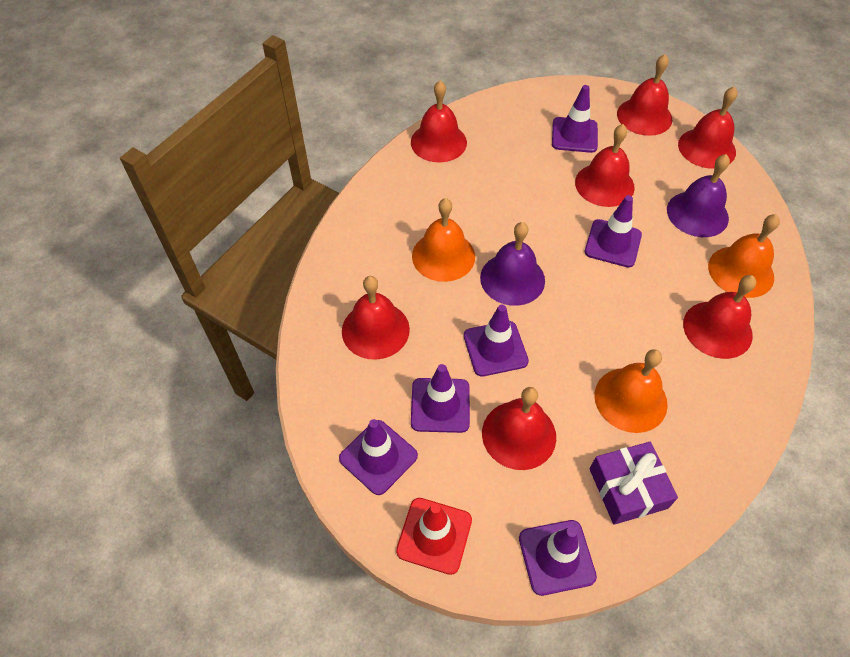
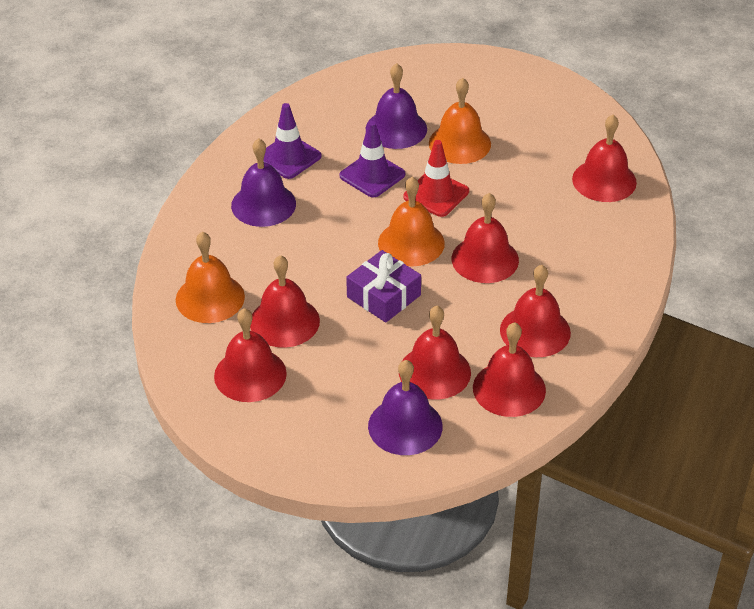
purple bell: 2 -> 3
purple traffic cone: 6 -> 2

